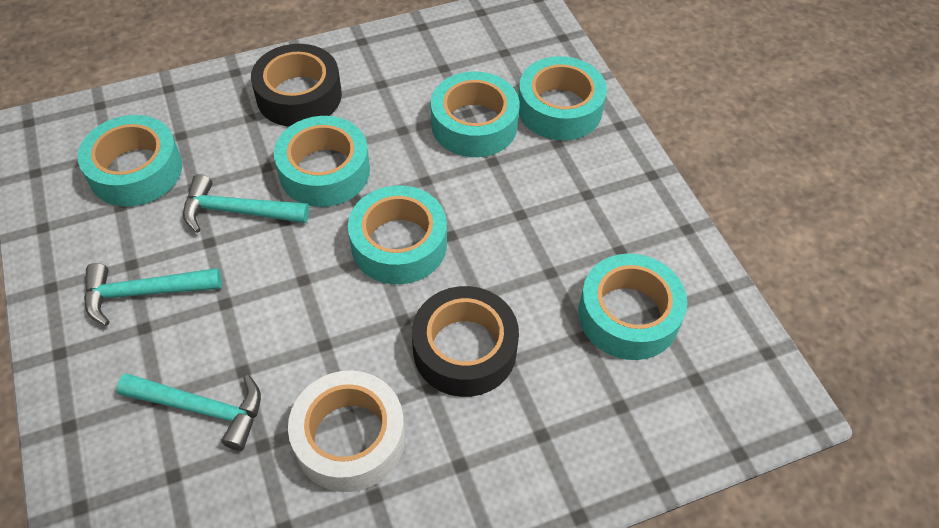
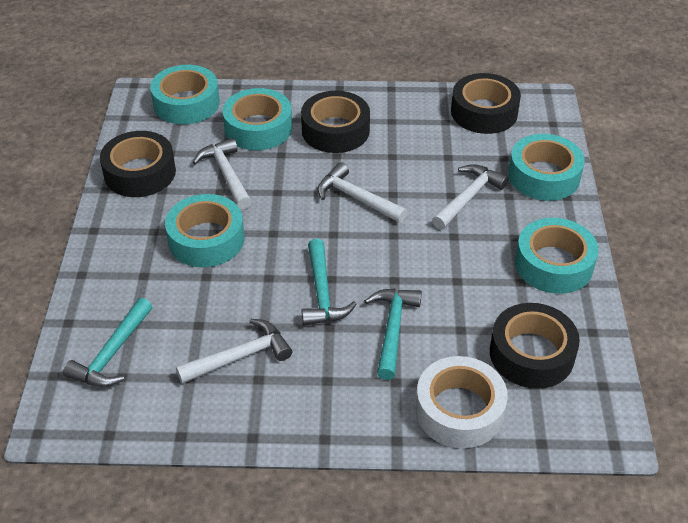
black tape: 2 -> 4
turquoise tape: 6 -> 5
white hammer: 0 -> 4

